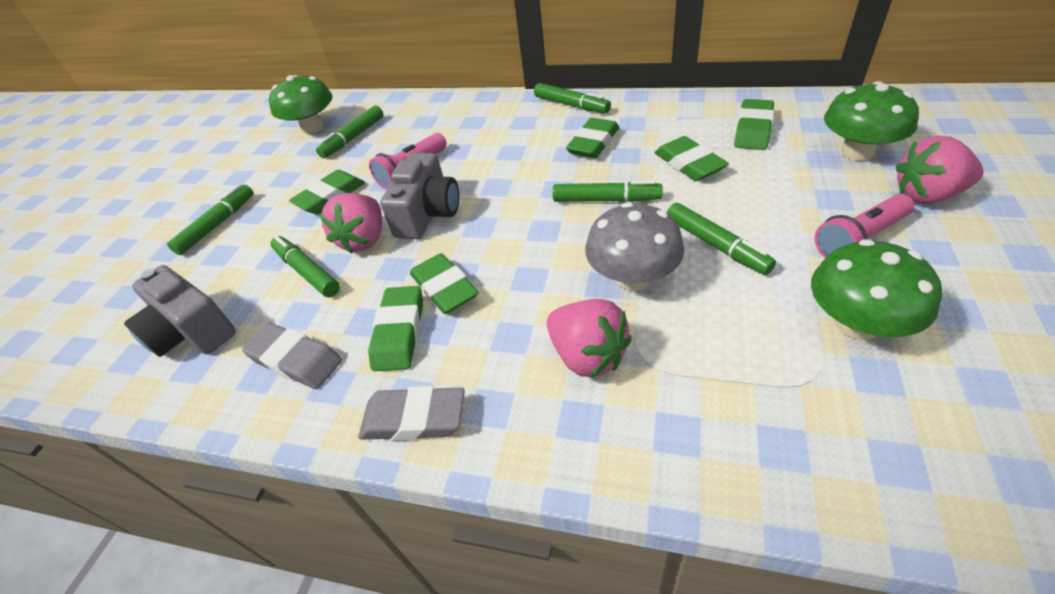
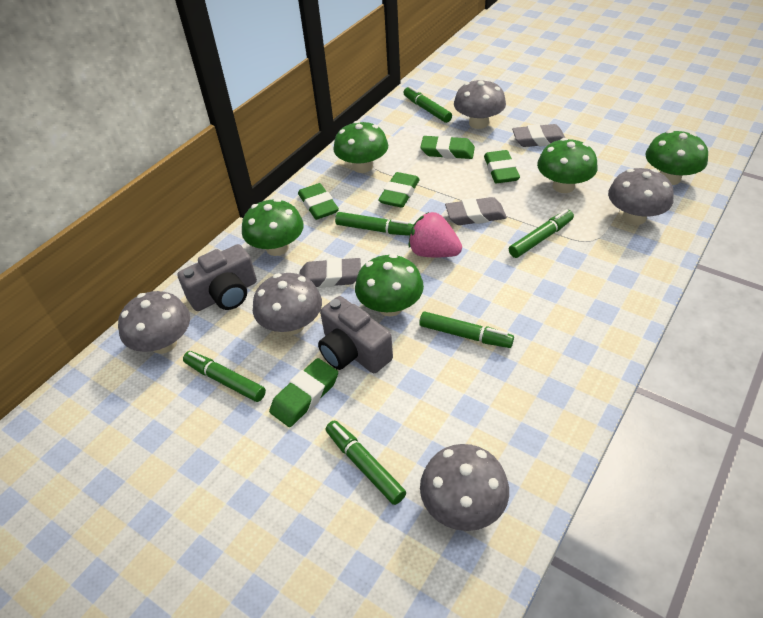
green eraser: 6 -> 5
green mushroom: 3 -> 5
grey eraser: 2 -> 3
grey mushroom: 1 -> 5
pink flashlight: 2 -> 0
pink strawberry: 3 -> 1

